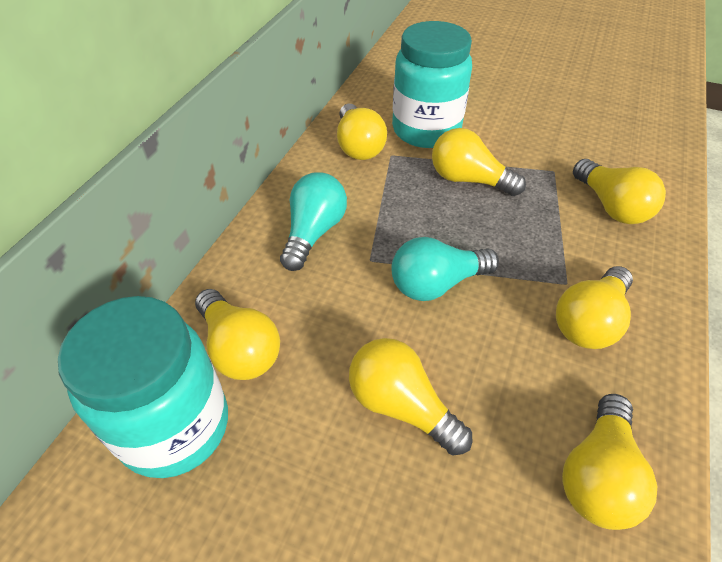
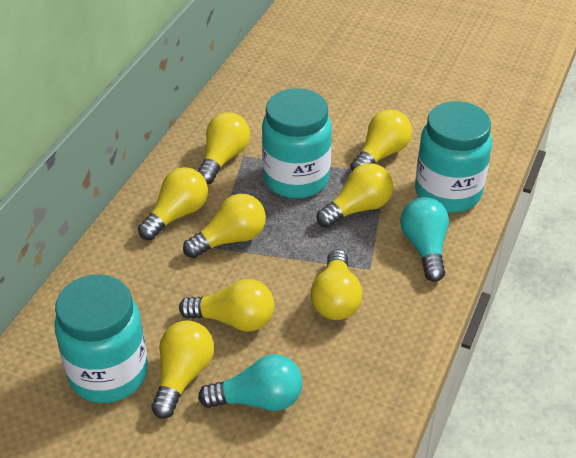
turquoise jar: 2 -> 3
yellow light bulb: 7 -> 8

